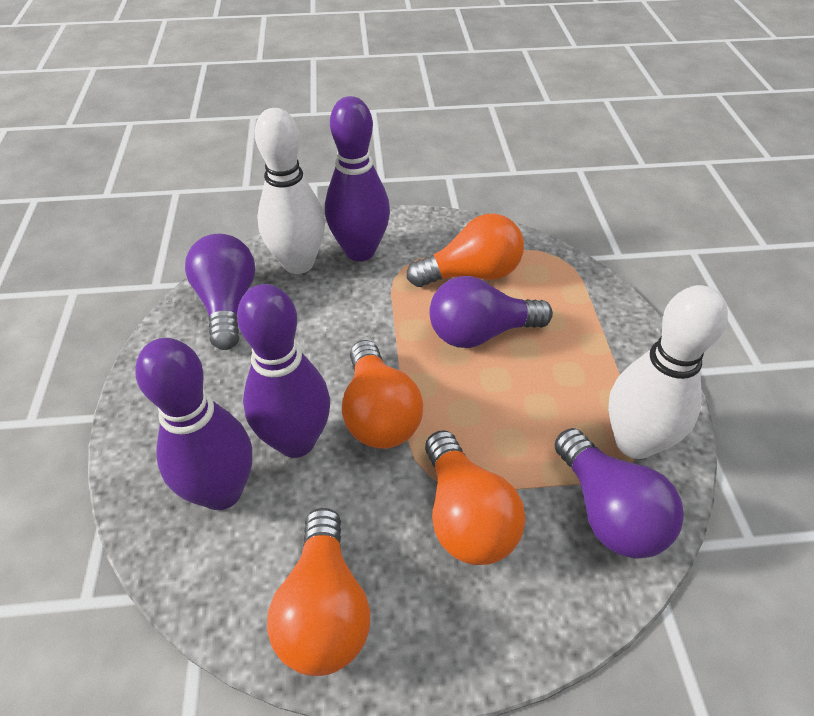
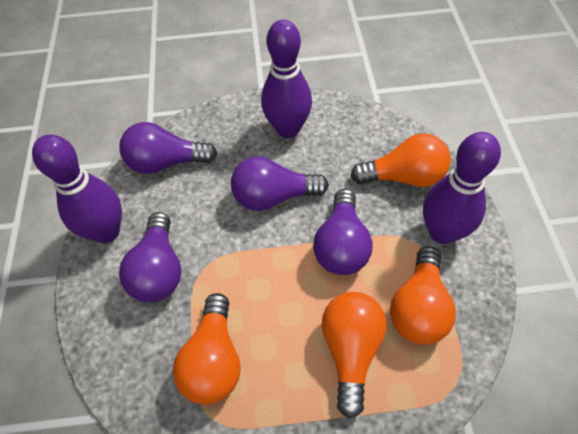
purple light bulb: 3 -> 4
white bowling pin: 2 -> 0

